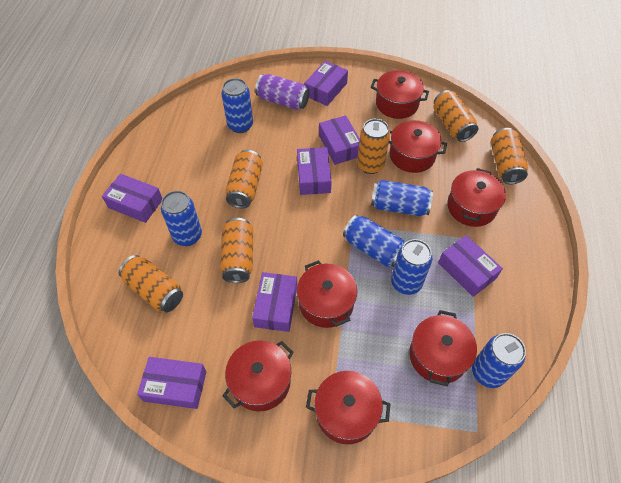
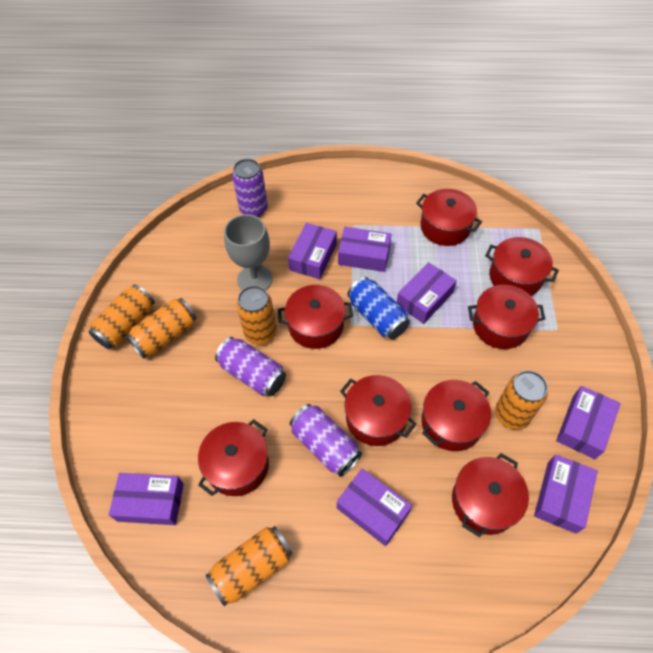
blue can: 6 -> 1
grey goblet: 0 -> 1
orange can: 6 -> 5
purple can: 1 -> 3
red pot: 7 -> 8

